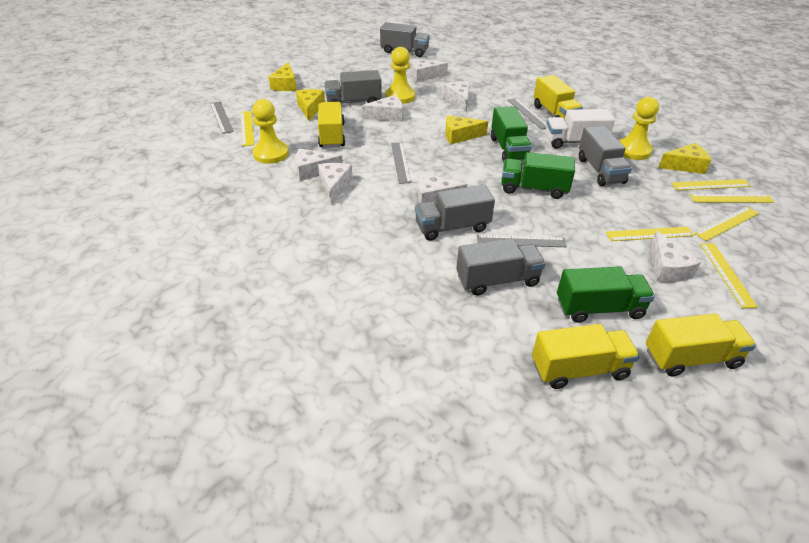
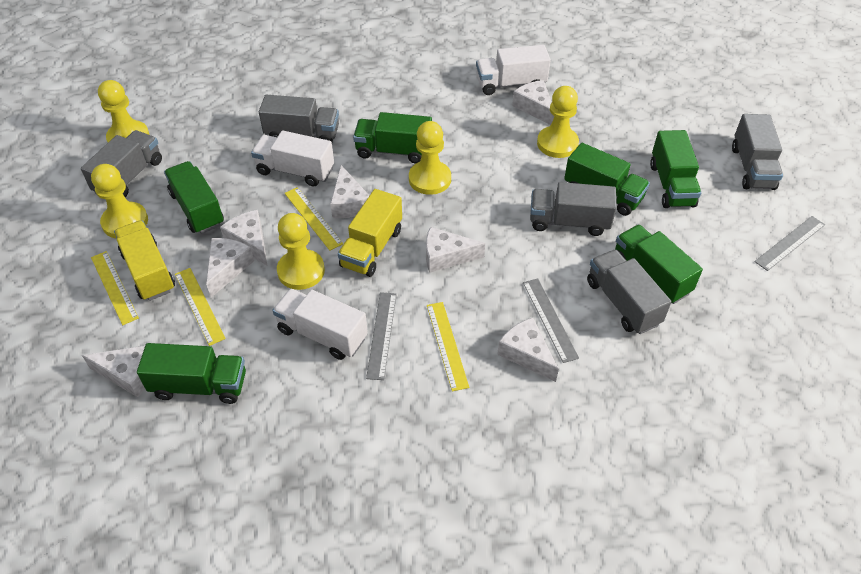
green truck: 3 -> 6
grey ruler: 4 -> 3
white truck: 1 -> 3
yellow cheese: 4 -> 0
yellow pawn: 3 -> 5
yellow ruler: 6 -> 4
yellow truck: 4 -> 2

